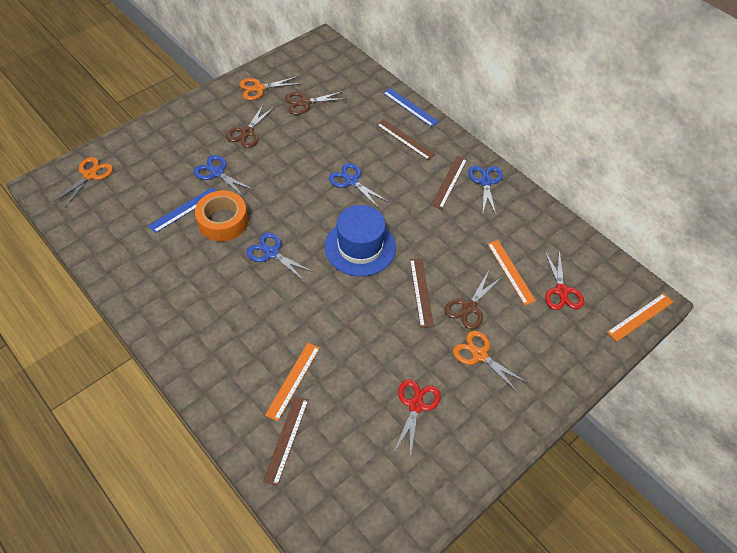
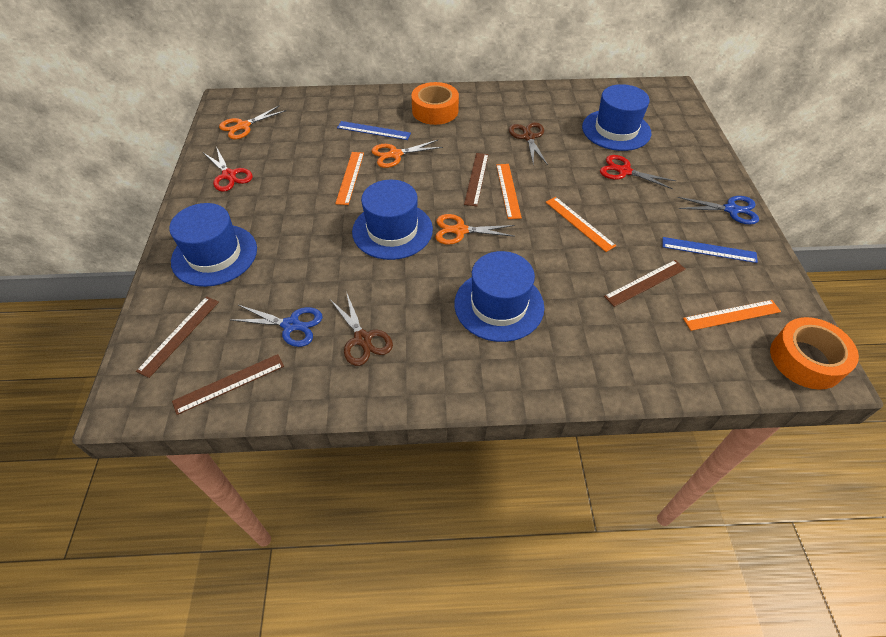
blue hat: 1 -> 4
blue scissors: 4 -> 2
brown scissors: 3 -> 2
orange ruler: 3 -> 4
orange tape: 1 -> 2

